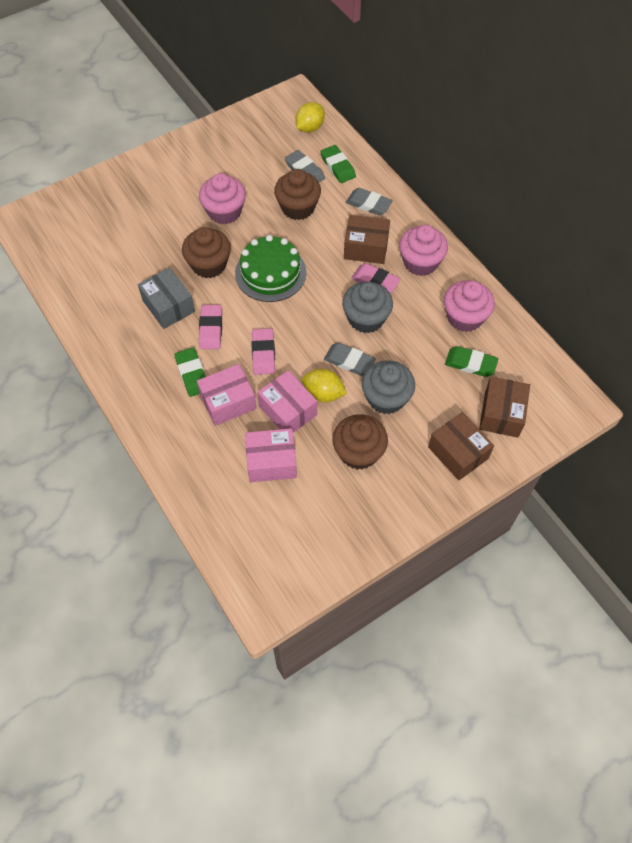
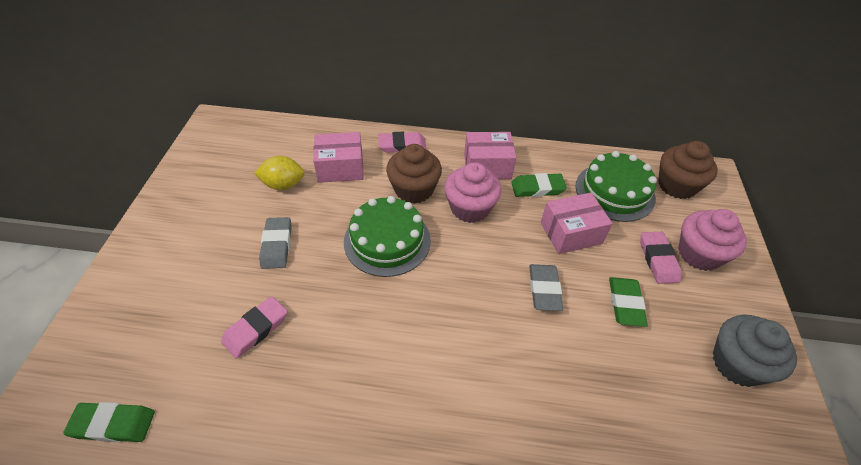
brown box: 3 -> 0
brown cupcake: 3 -> 2
green cake: 1 -> 2
grey box: 1 -> 0
grey cupcake: 2 -> 1
grey eraser: 3 -> 2
pink cupcake: 3 -> 2
yellow lemon: 2 -> 1

